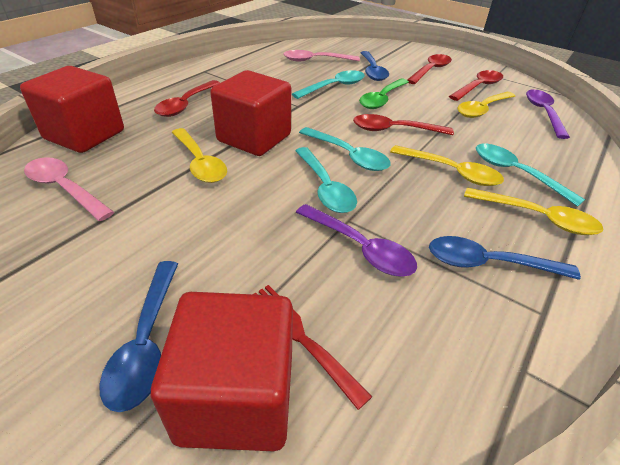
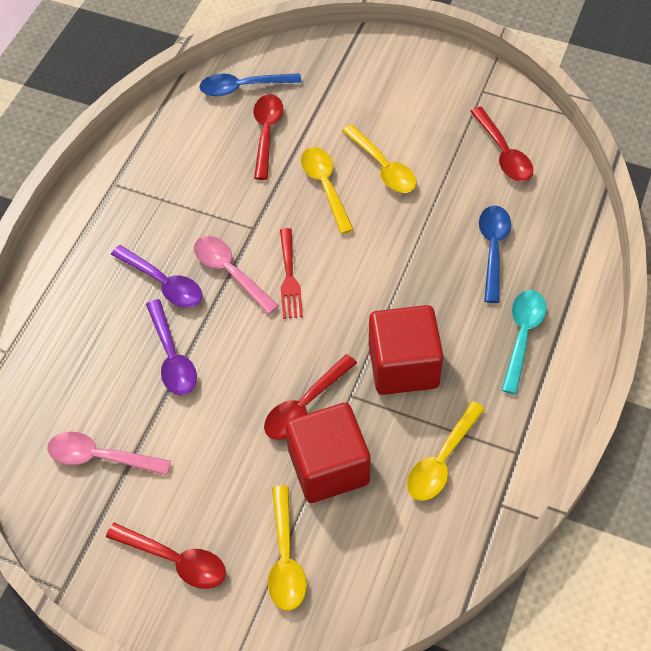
blue spoon: 3 -> 2
green spoon: 1 -> 0
red cube: 3 -> 2
turquoise spoon: 4 -> 1

